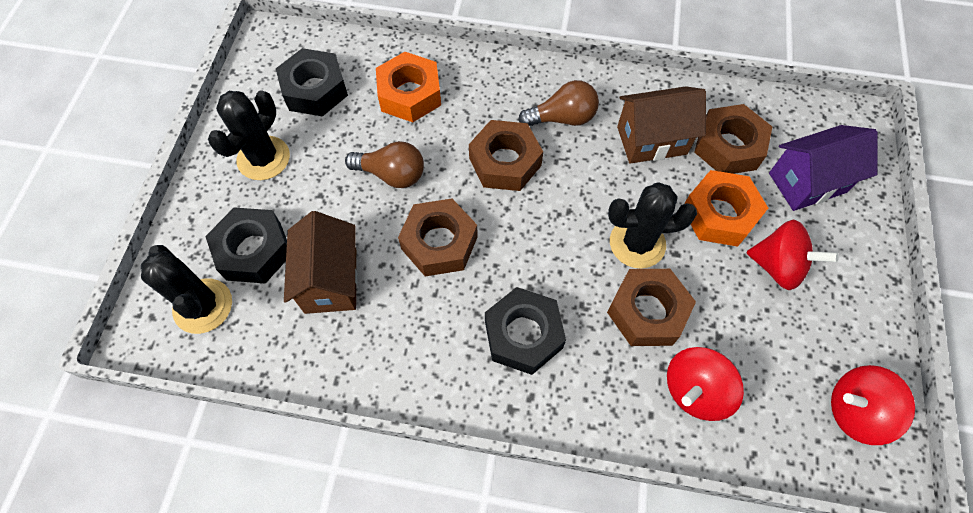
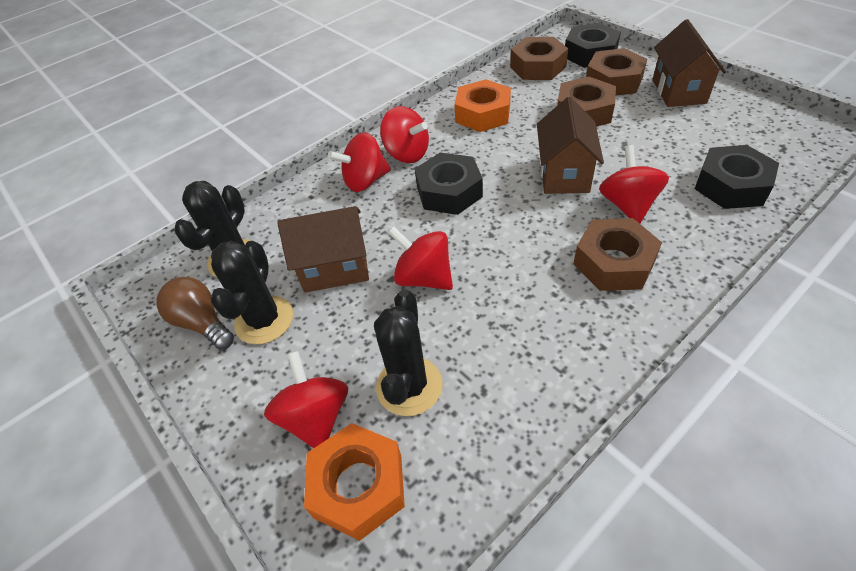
brown house: 2 -> 3
brown light bulb: 2 -> 1
purple house: 1 -> 0
red spinning top: 3 -> 5

